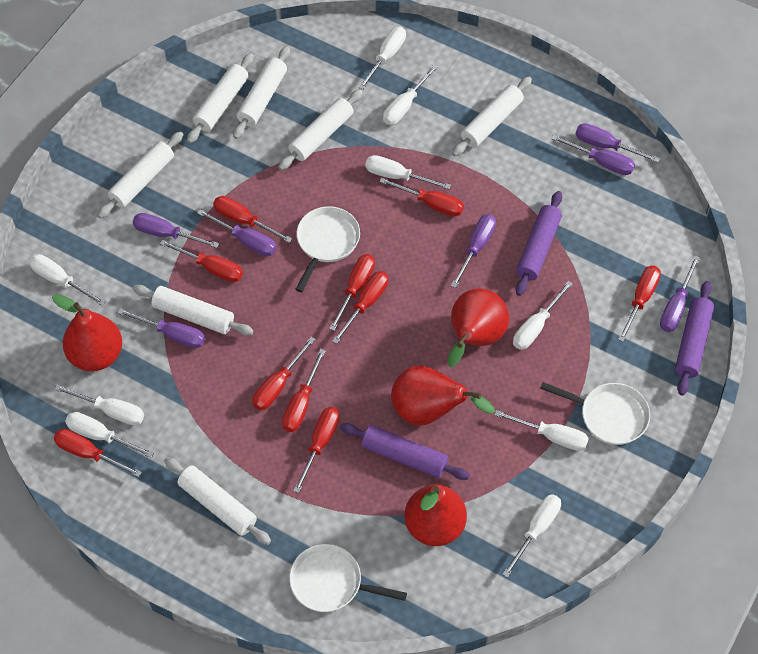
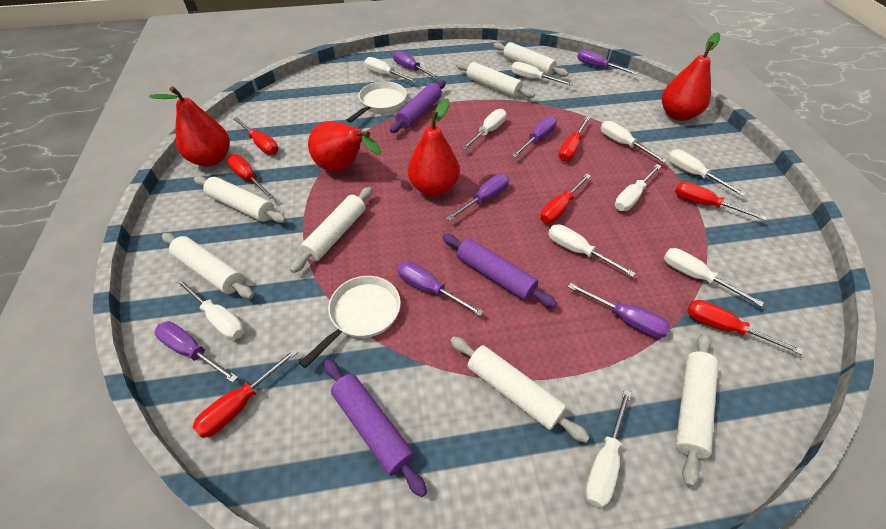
red screwdriver: 10 -> 7
white pan: 3 -> 2
white screwdriver: 9 -> 10

